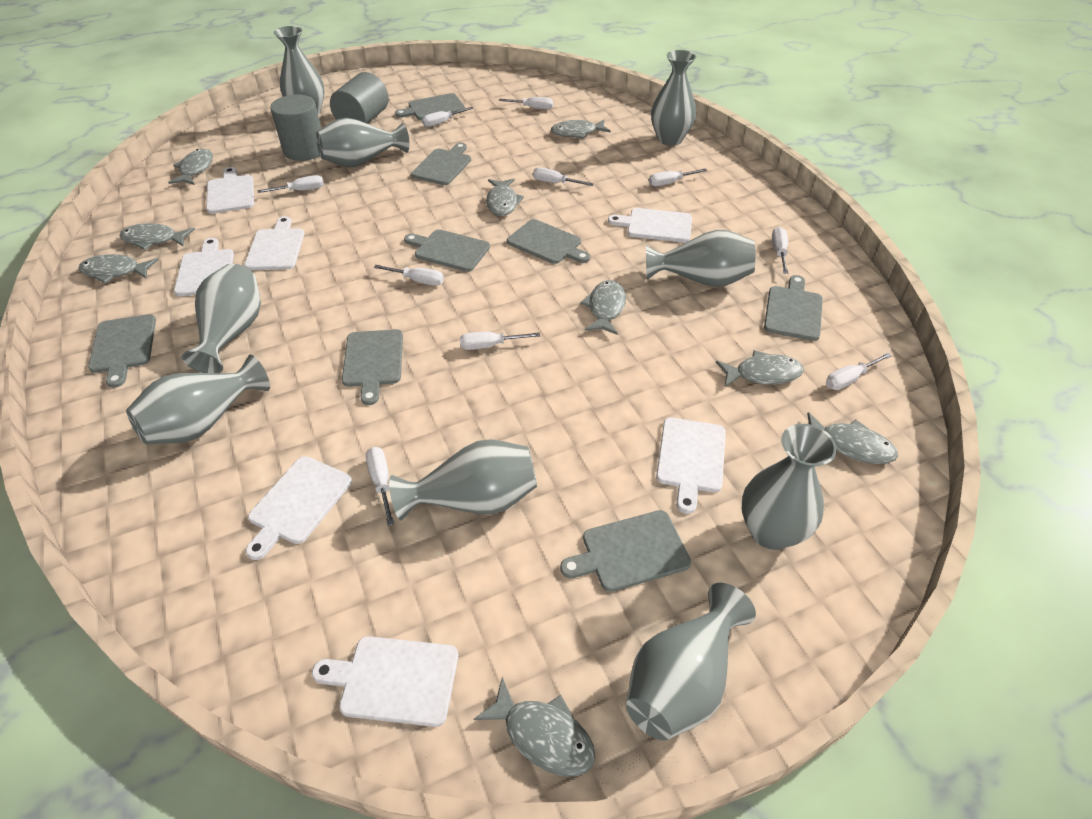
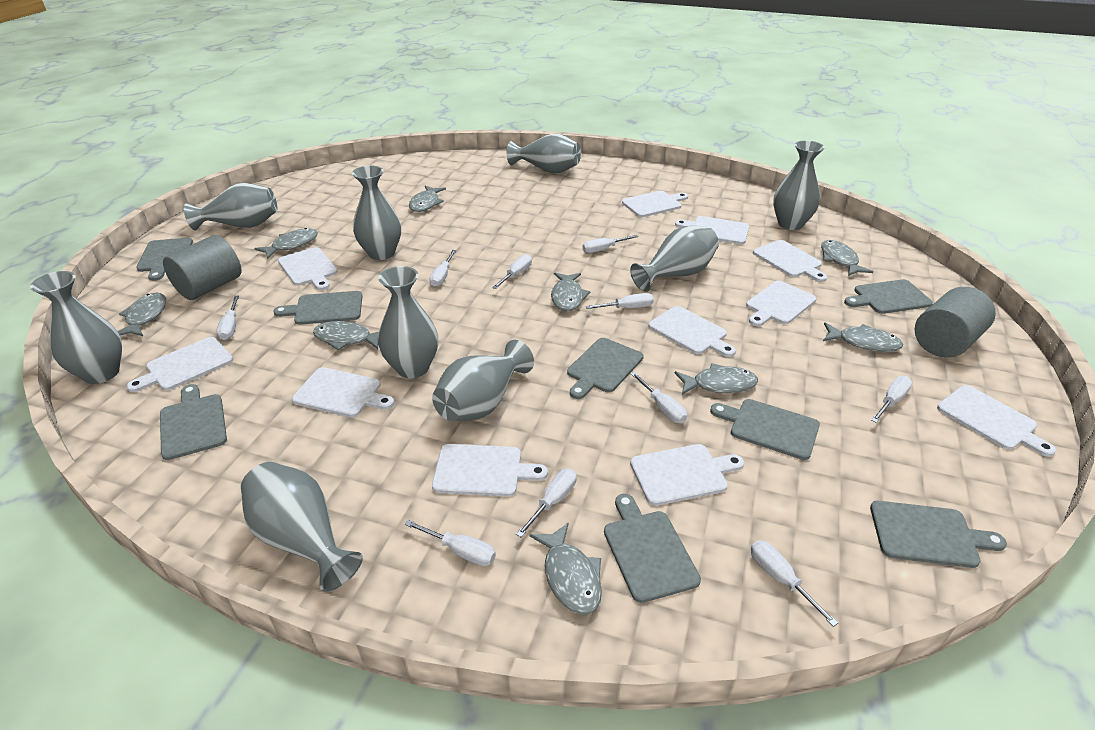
white cutting board: 7 -> 11

